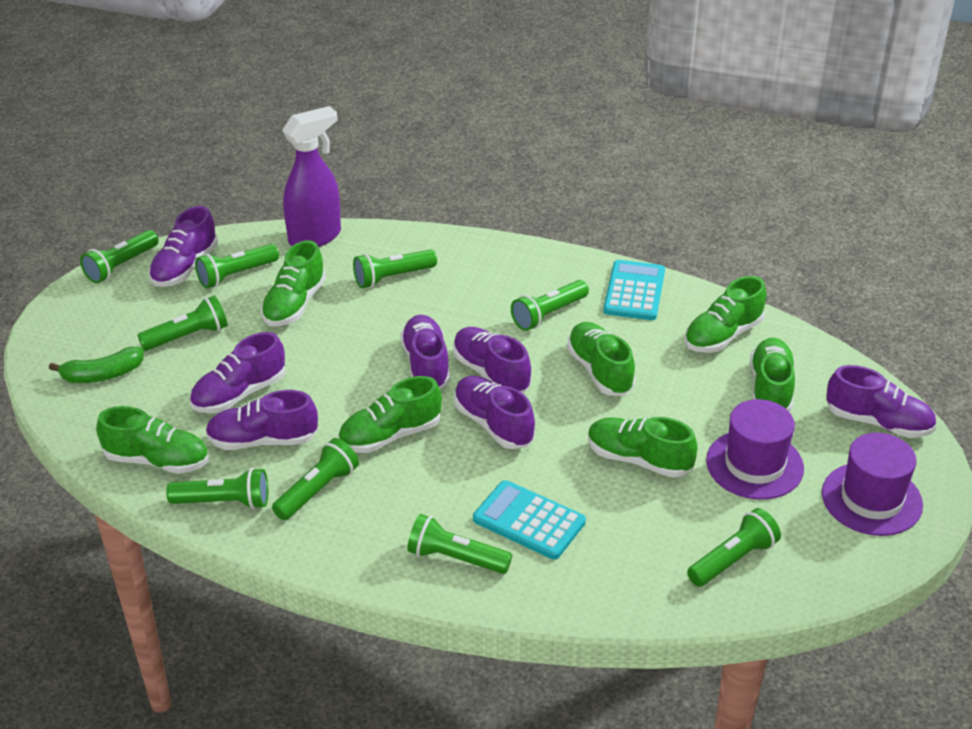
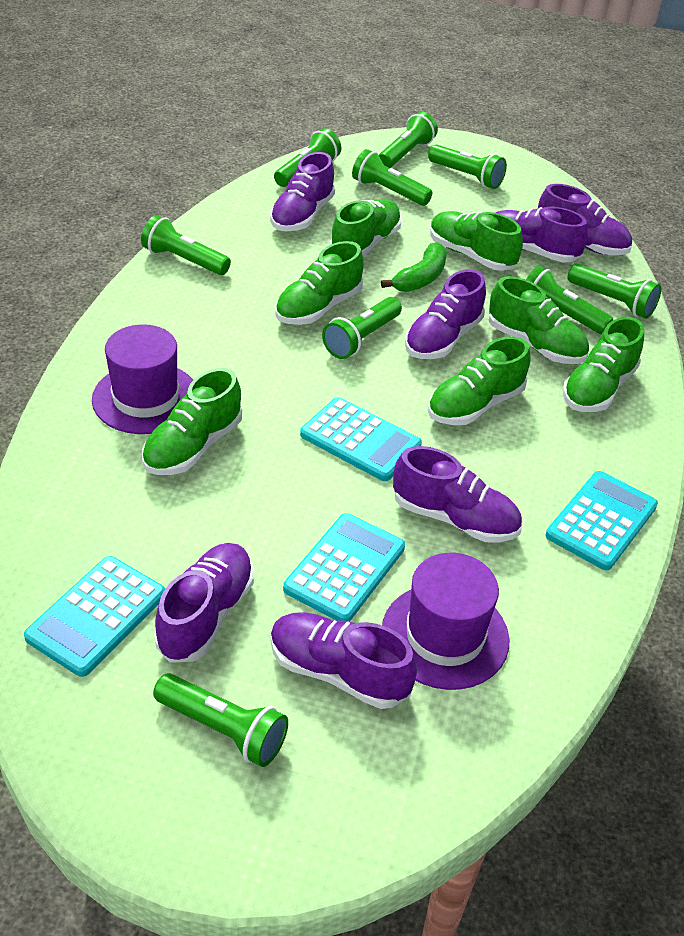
purple spray bottle: 1 -> 0
turquoise calculator: 2 -> 4

